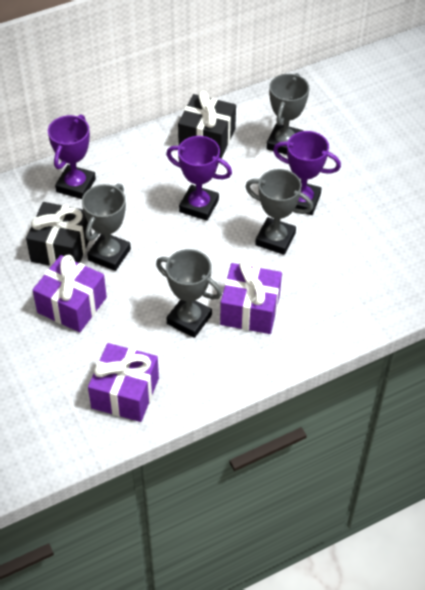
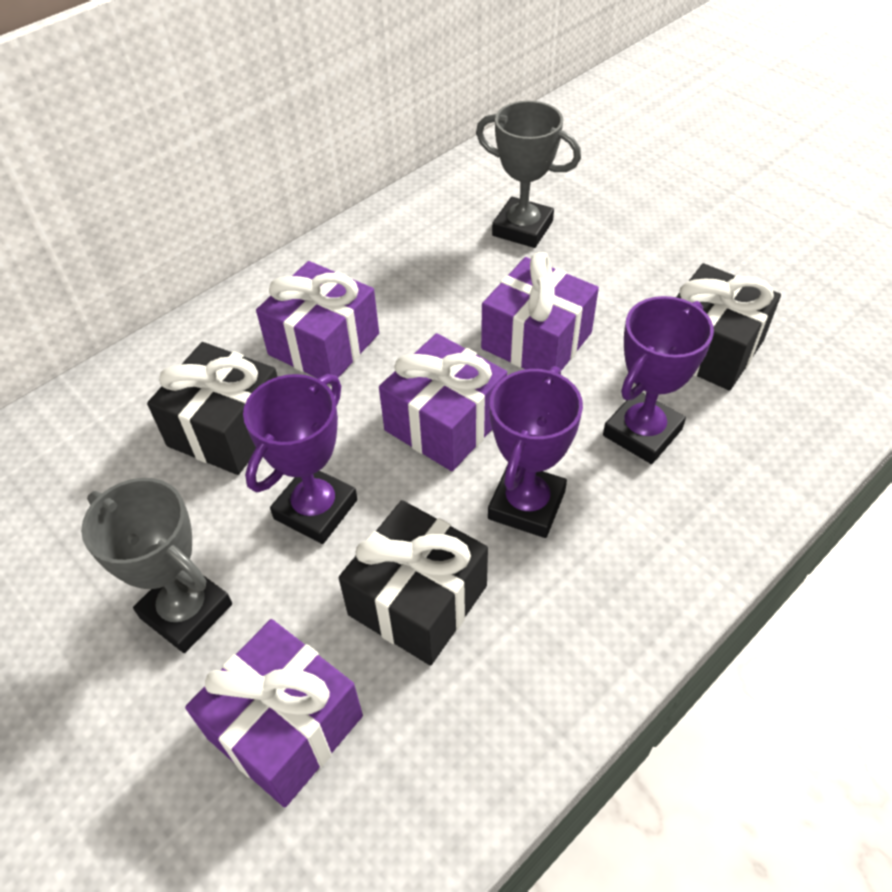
black gift: 2 -> 3
grey trophy: 4 -> 2
purple gift: 3 -> 4

